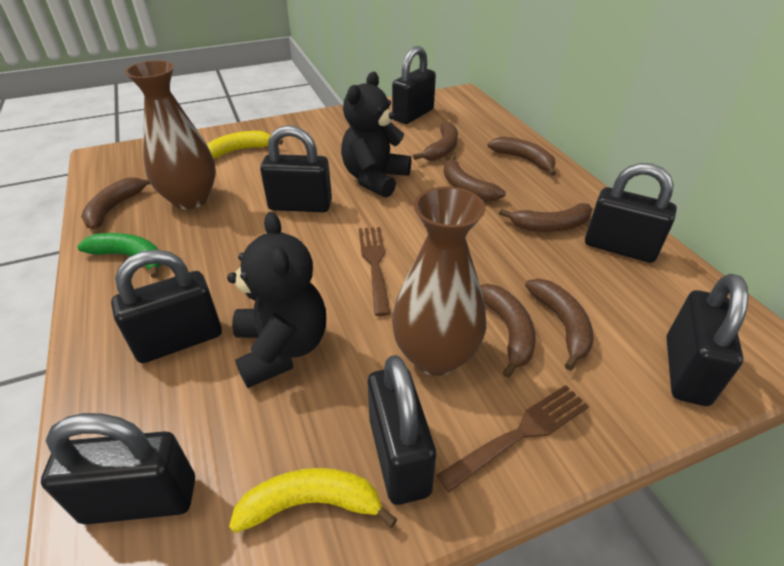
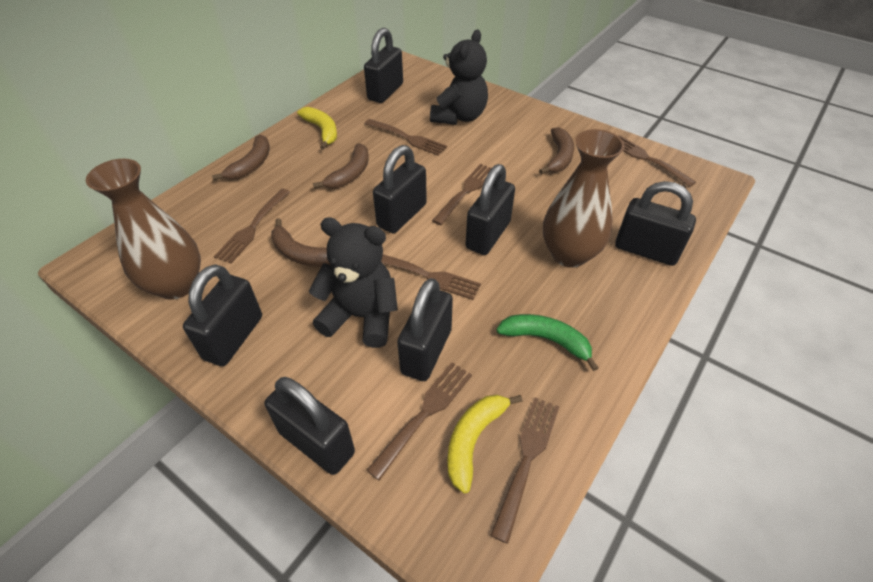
brown banana: 7 -> 4
brown fork: 2 -> 7

